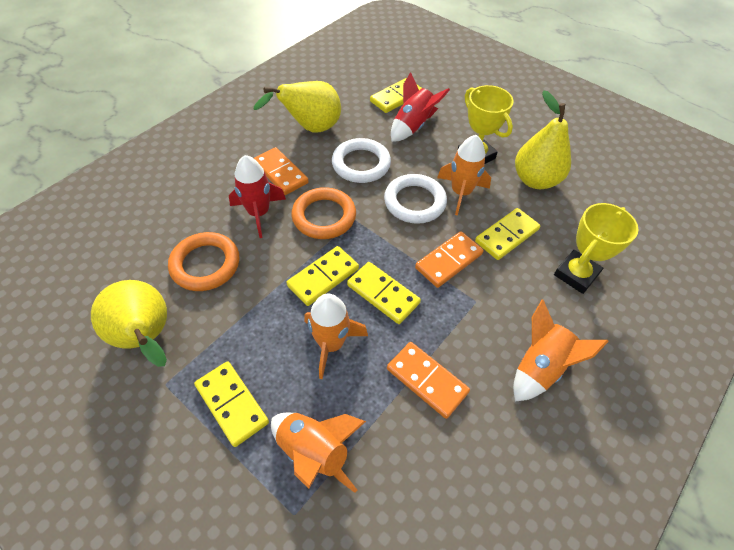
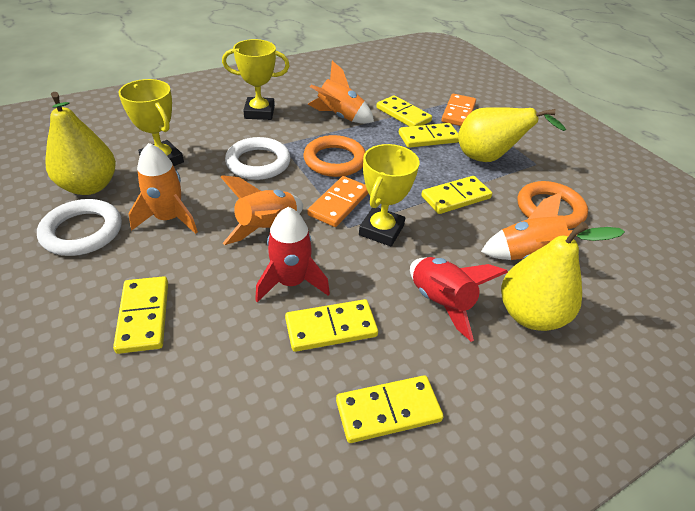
orange domino: 3 -> 2
yellow domino: 5 -> 6
yellow trophy: 2 -> 3

